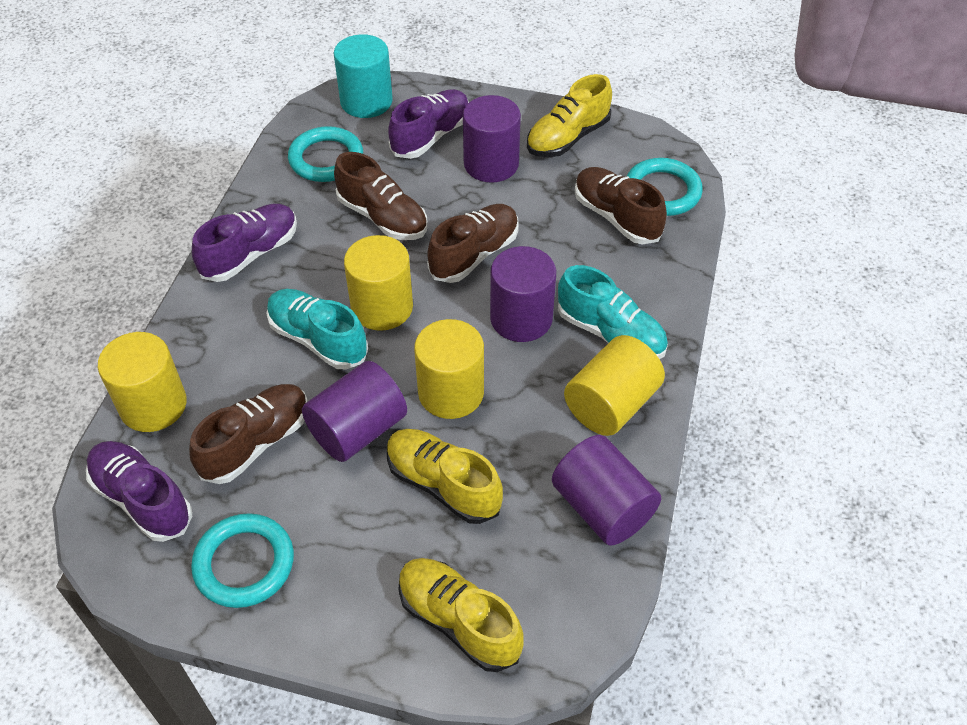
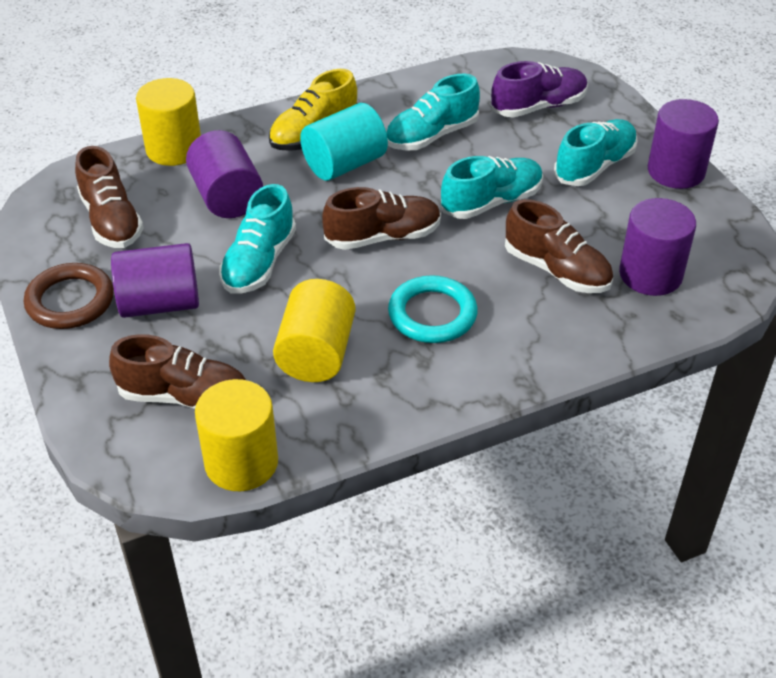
brown ring: 0 -> 1
purple shoe: 3 -> 1
turquoise ring: 3 -> 1
turquoise shoe: 2 -> 4
yellow cylinder: 4 -> 3
yellow shoe: 3 -> 1

